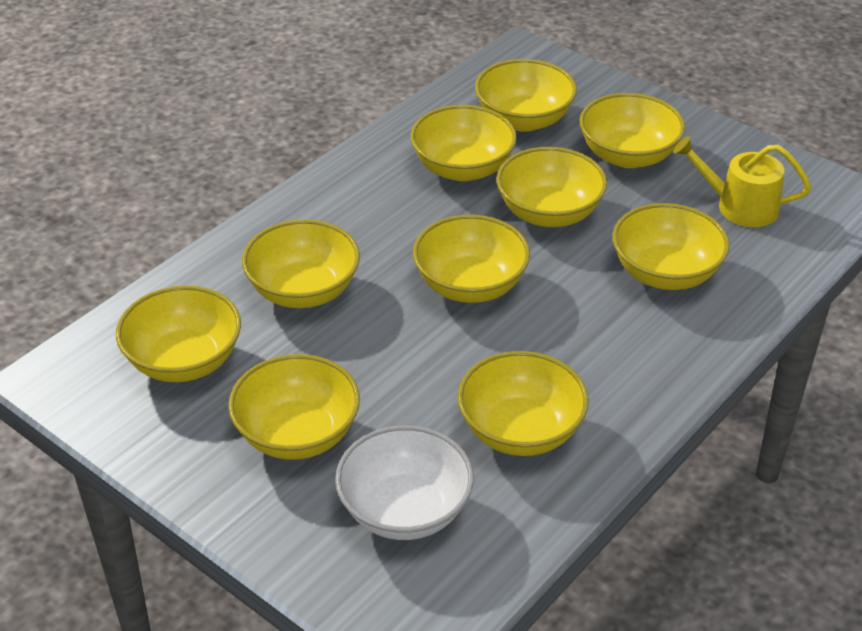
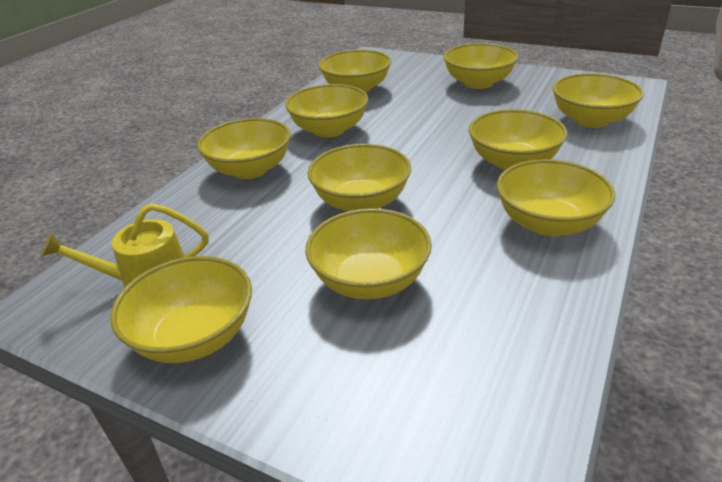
white bowl: 1 -> 0

